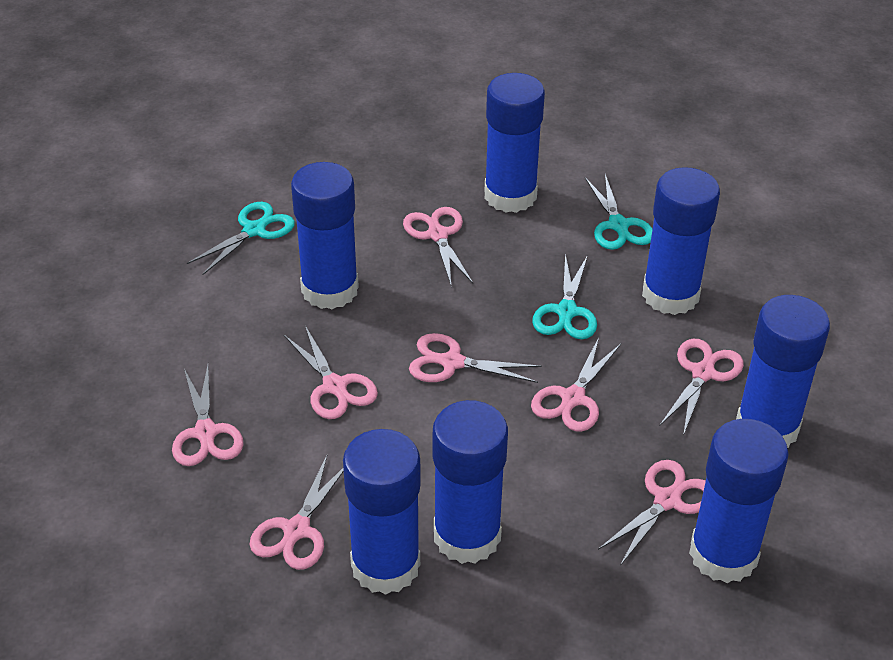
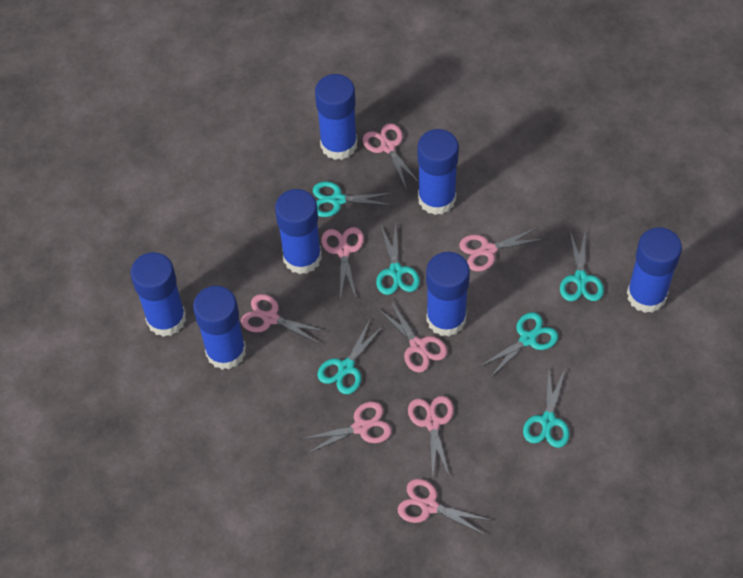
turquoise scissors: 3 -> 6

